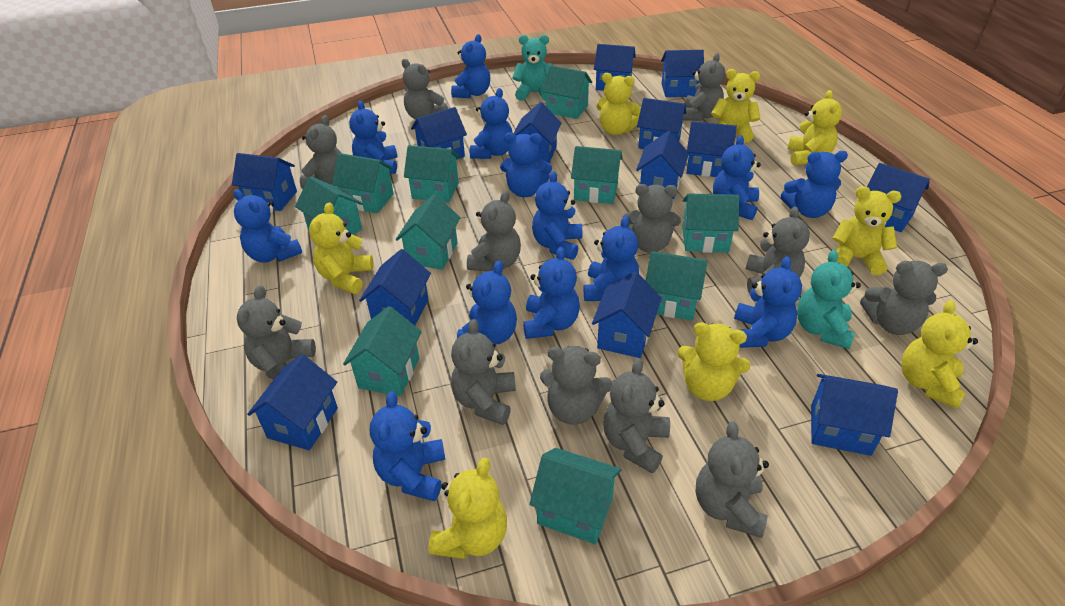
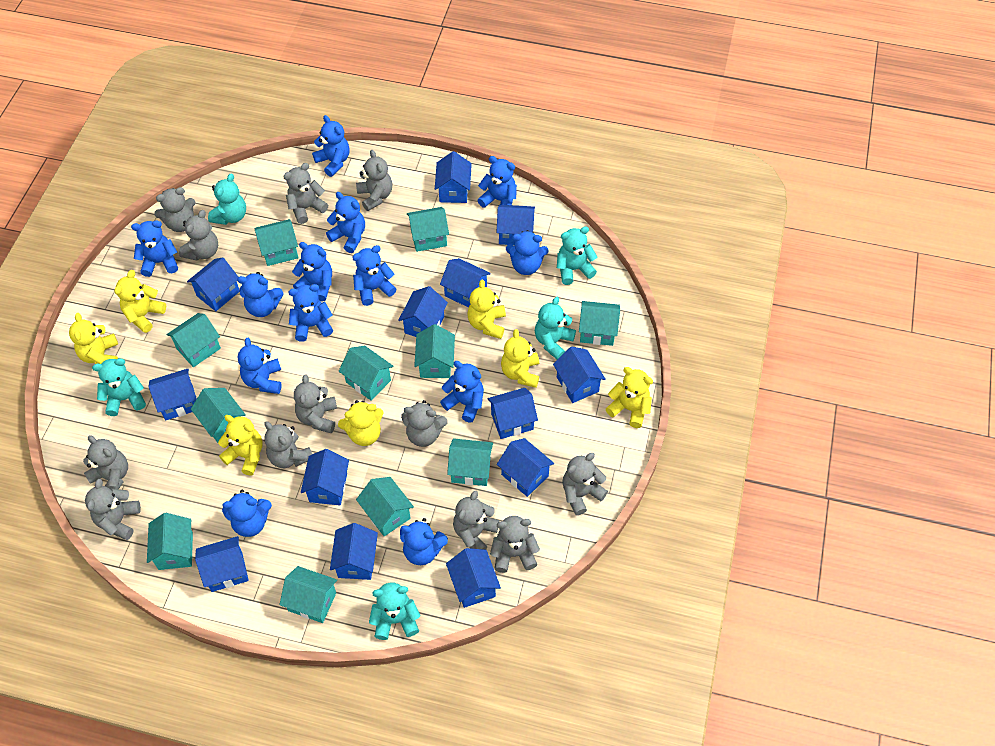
turquoise house: 10 -> 11
turquoise teddy bear: 2 -> 5
yellow teddy bear: 8 -> 7

